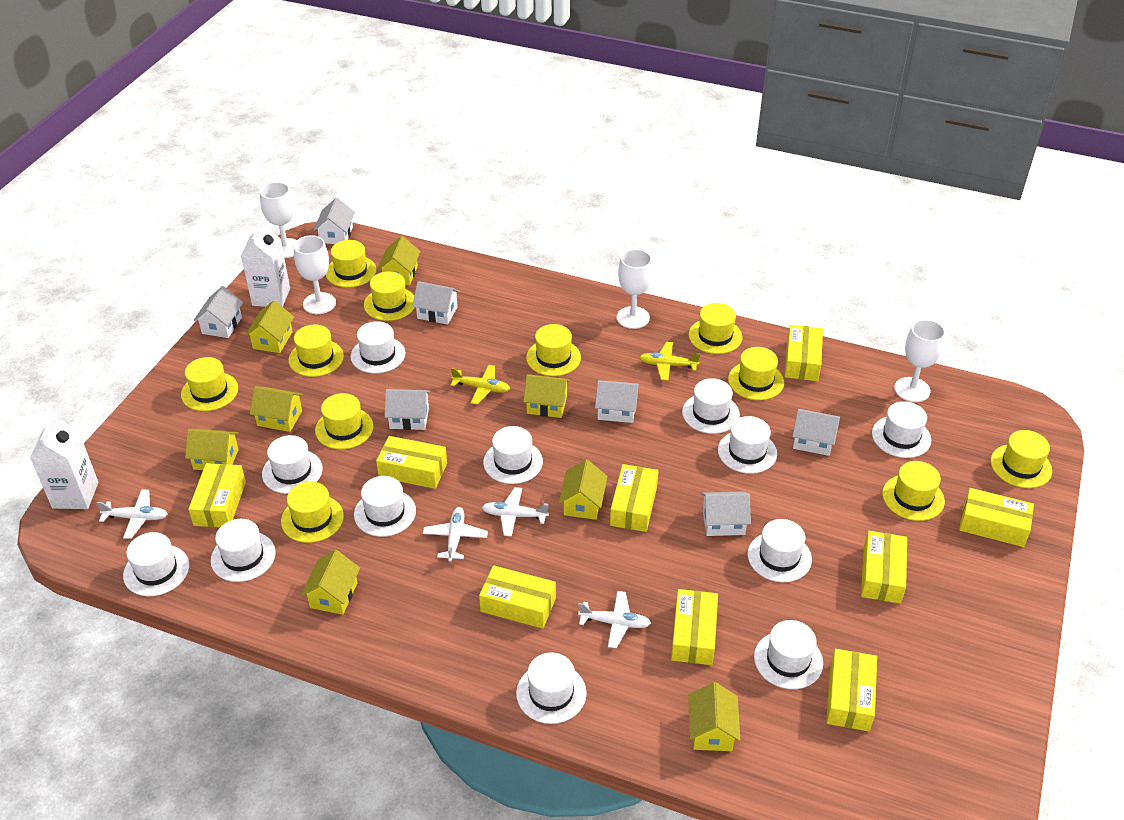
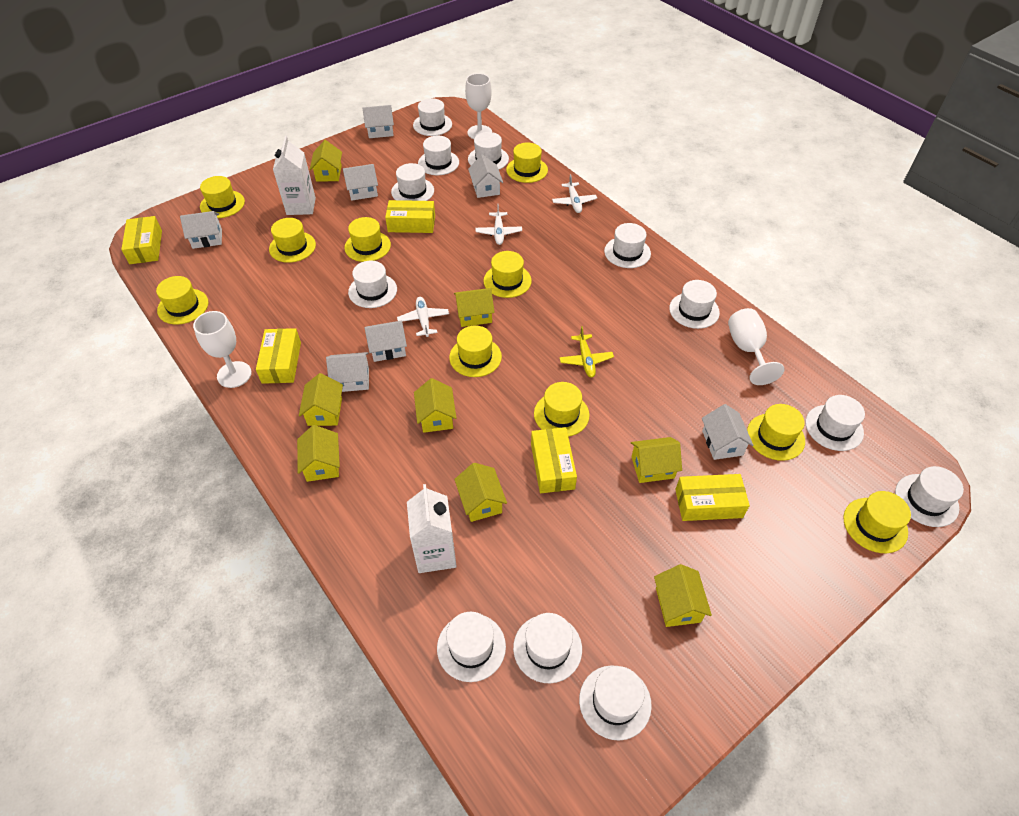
white goblet: 4 -> 3
white plane: 4 -> 3
yellow box: 9 -> 5
yellow hat: 11 -> 10
yellow plane: 2 -> 1

